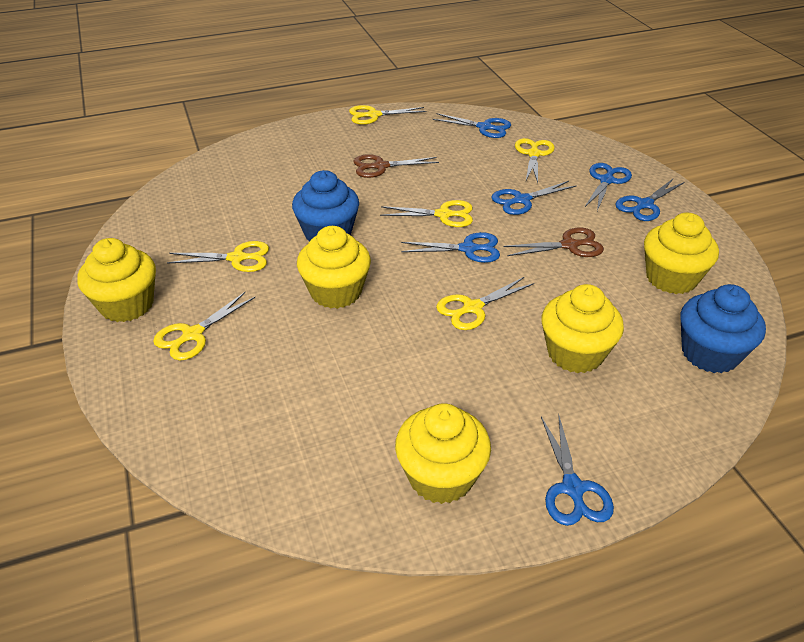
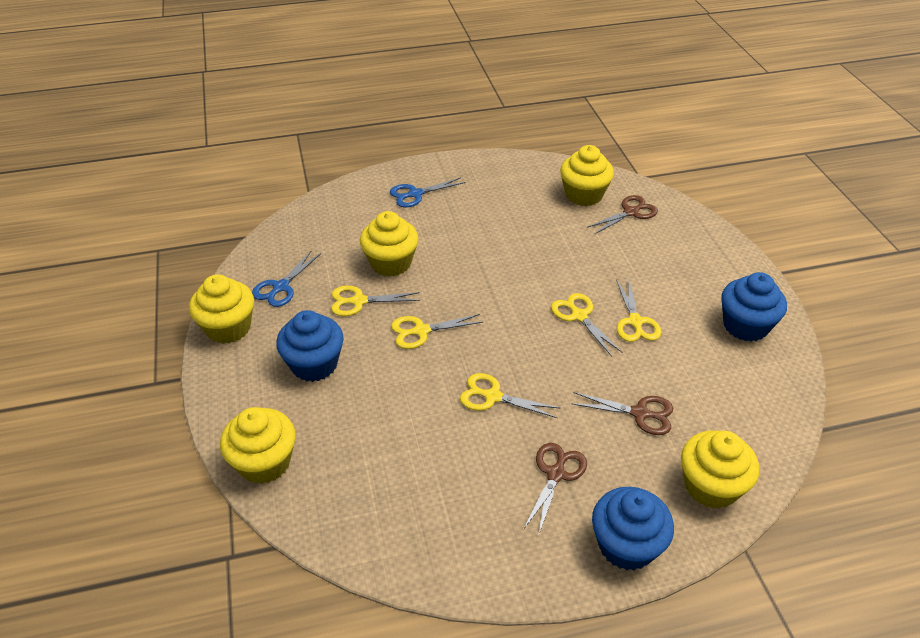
blue cupcake: 2 -> 3
blue scissors: 6 -> 2
brown scissors: 2 -> 3
yellow scissors: 6 -> 5

